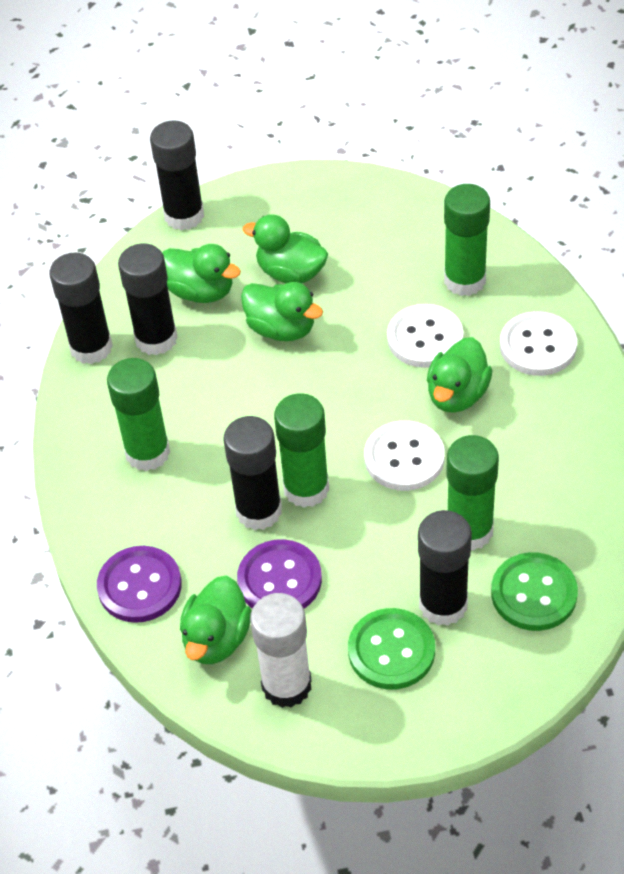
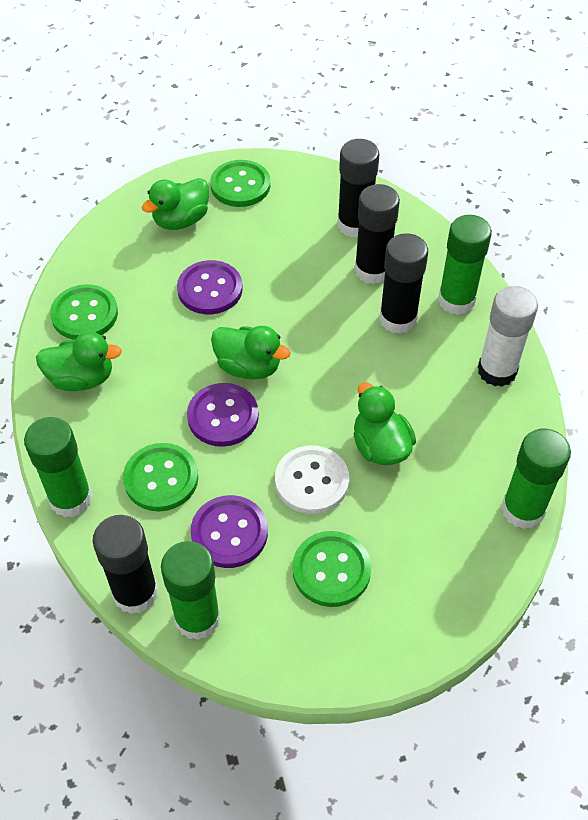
black glue stick: 5 -> 4
green button: 2 -> 4
green duck: 5 -> 4
purple button: 2 -> 3
white button: 3 -> 1

